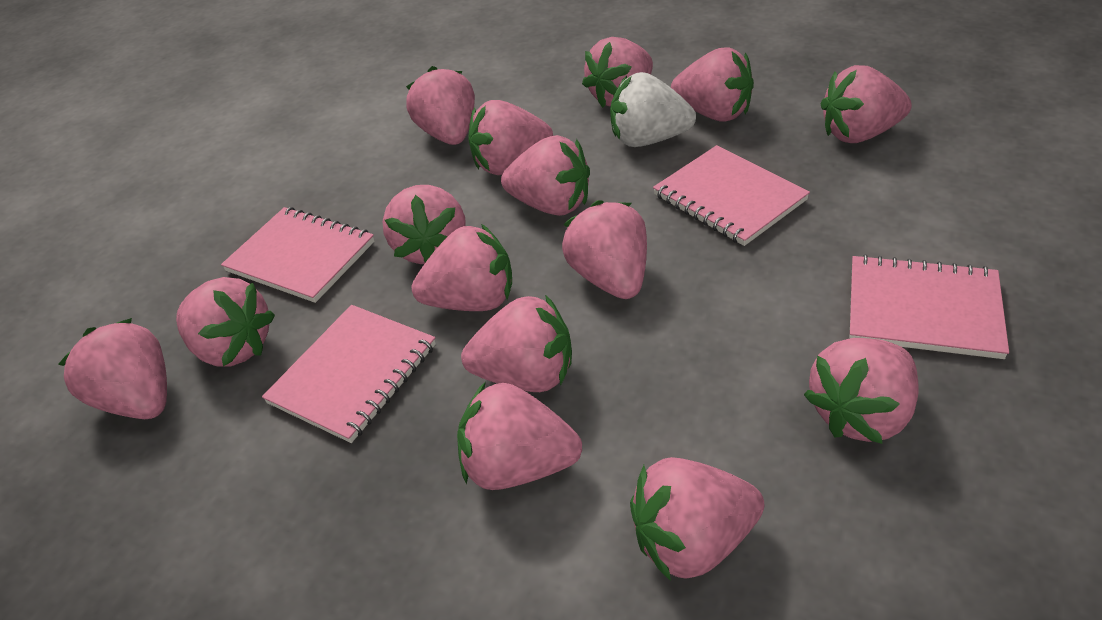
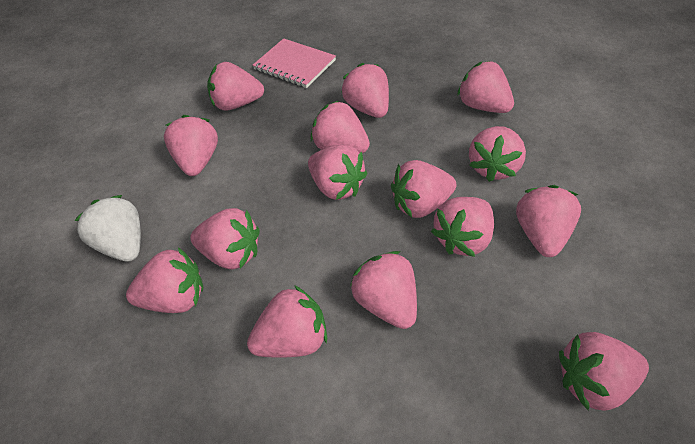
pink notebook: 4 -> 1

